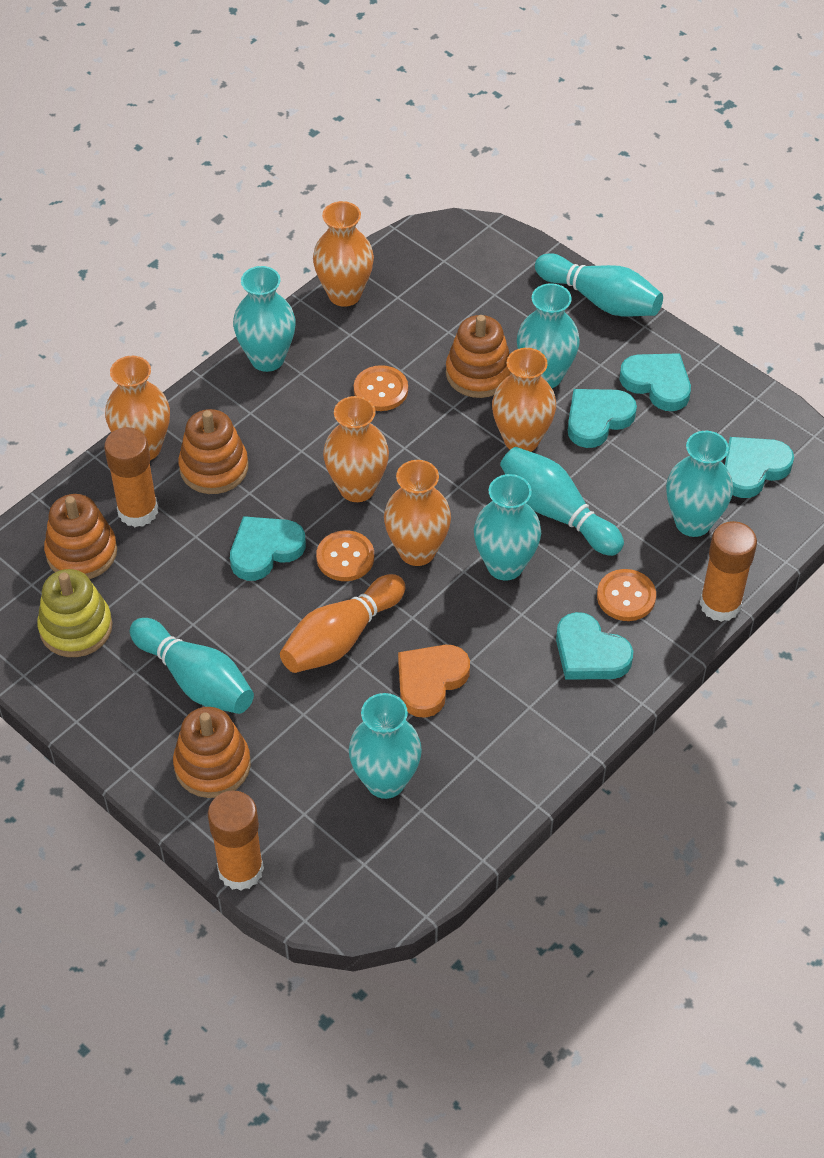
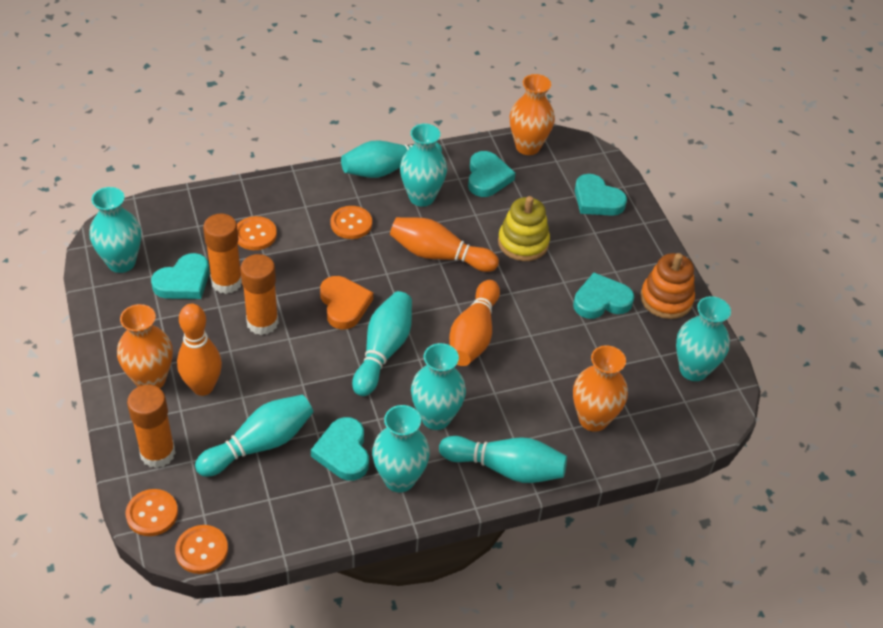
orange bowling pin: 1 -> 3
orange button: 3 -> 4
orange stacking toy: 4 -> 1
orange vase: 5 -> 3
turquoise bowling pin: 3 -> 4

